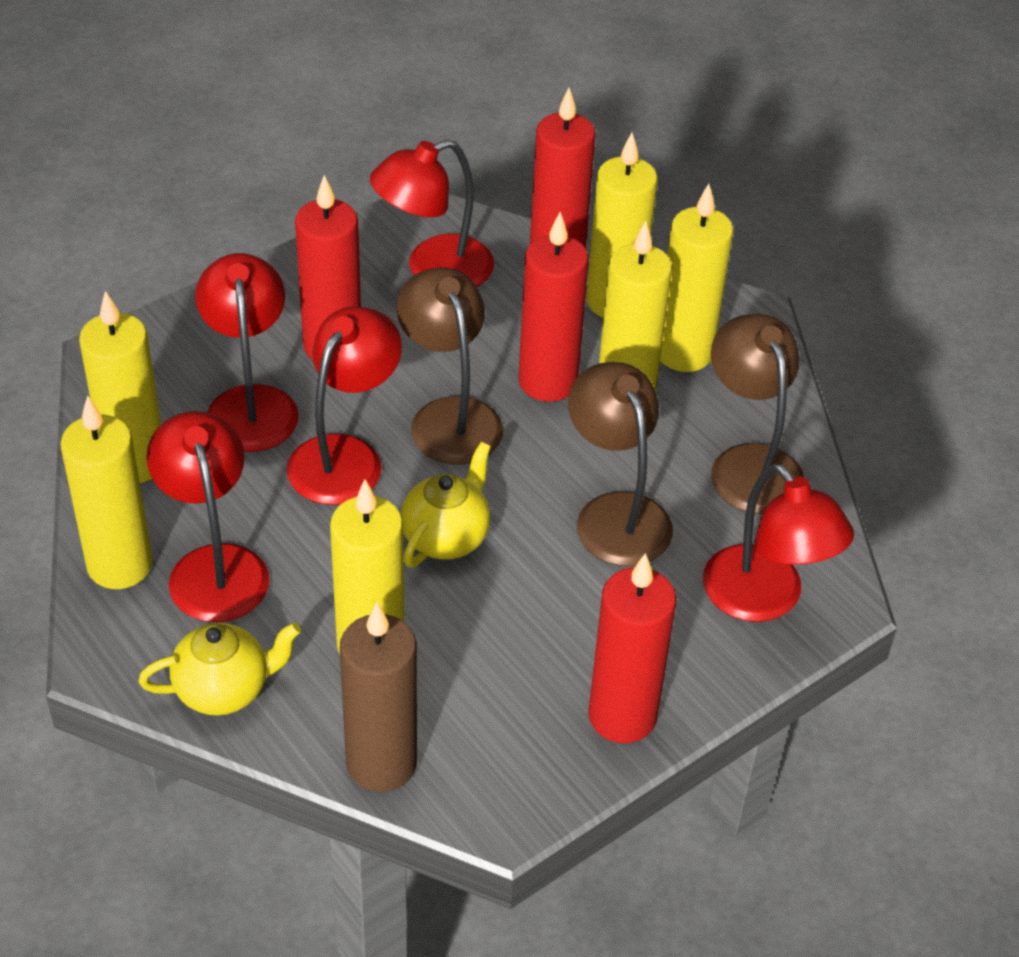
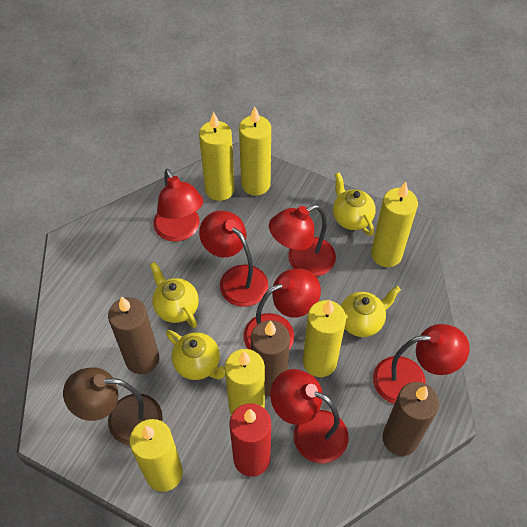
brown candle: 1 -> 3
brown lamp: 3 -> 1
red candle: 4 -> 1
red lamp: 5 -> 6
yellow teapot: 2 -> 4

